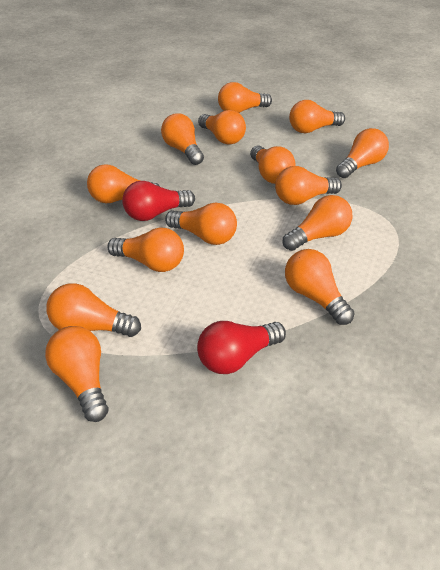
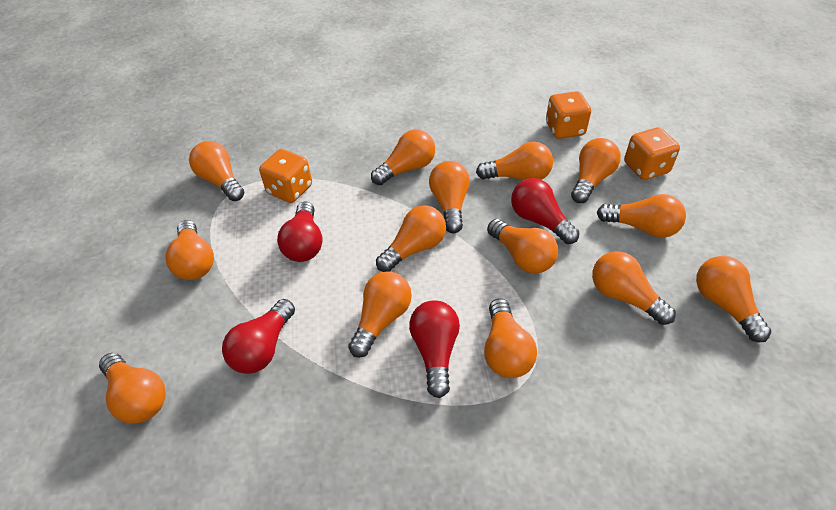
orange dice: 0 -> 3
red light bulb: 2 -> 4

